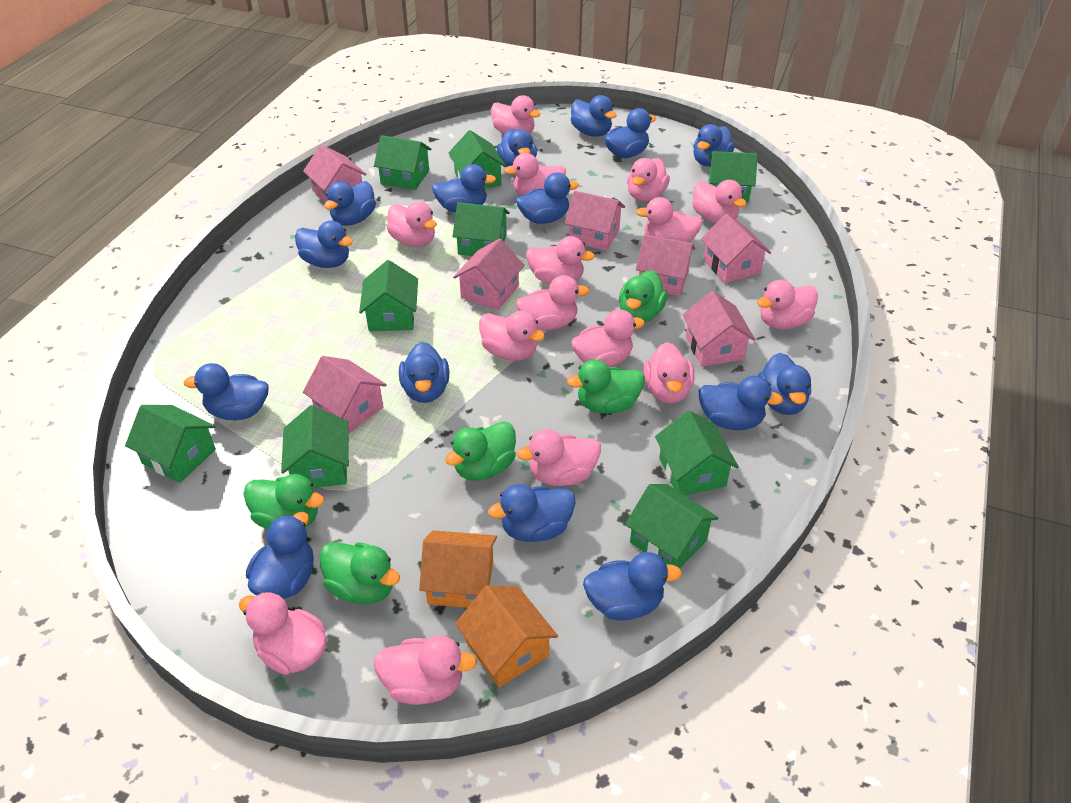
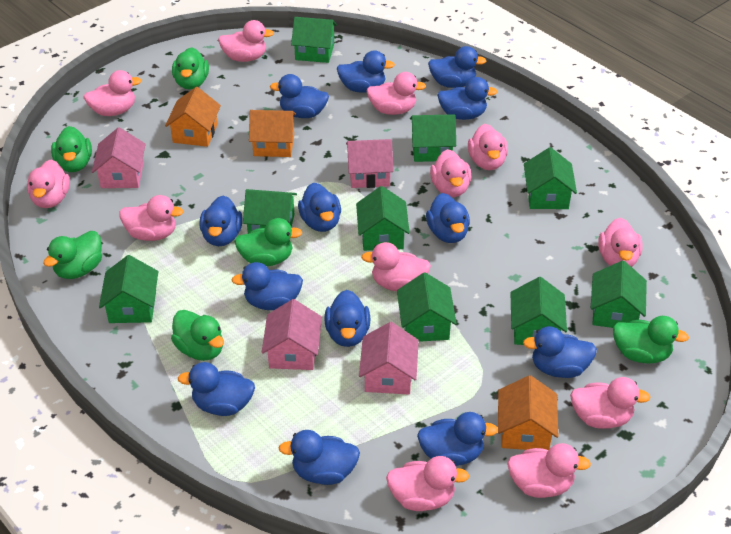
blue duck: 15 -> 13
green duck: 5 -> 6
orange house: 2 -> 3
pink duck: 15 -> 12
pink house: 7 -> 4

